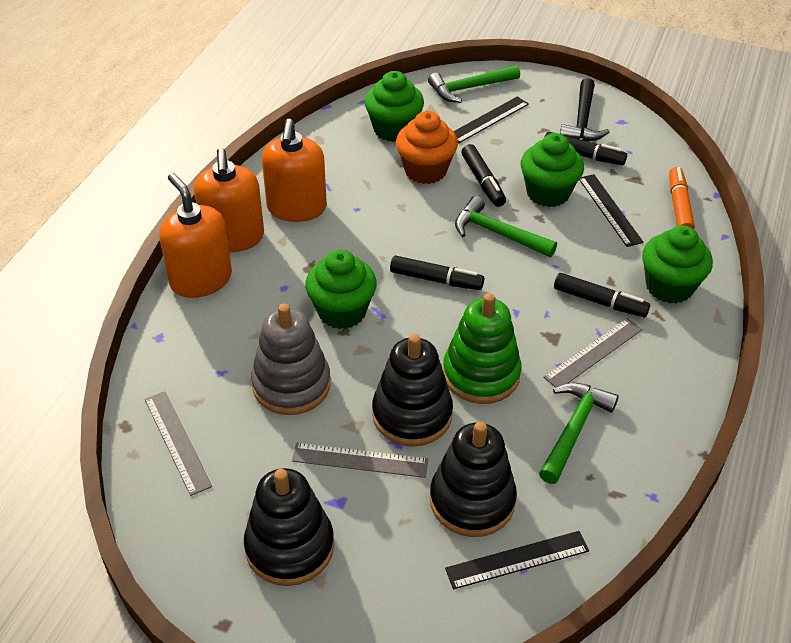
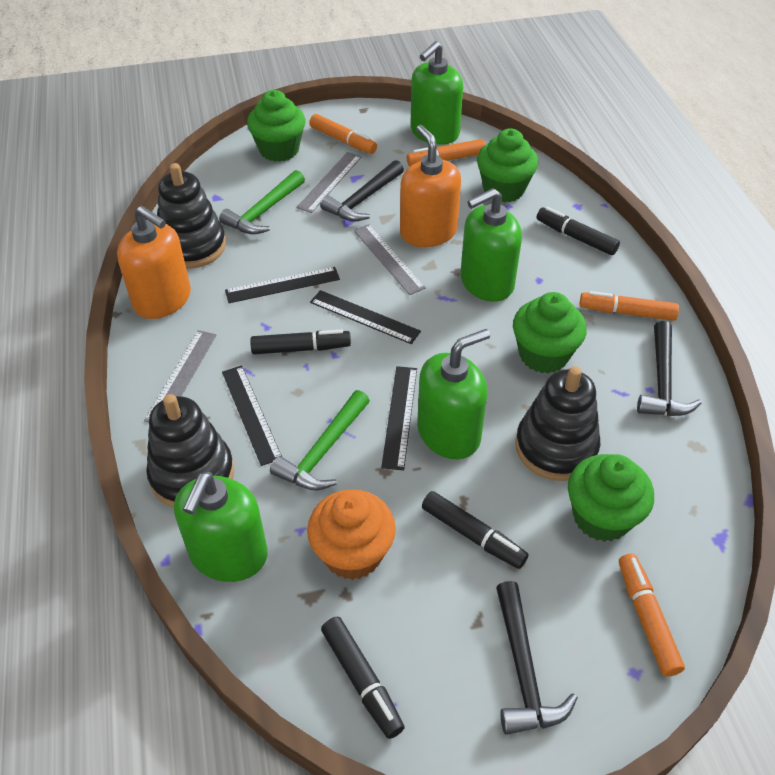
black hammer: 1 -> 3
black ruler: 3 -> 4
green hammer: 3 -> 2
green soap dispenser: 0 -> 4
green stacking toy: 1 -> 0
grey stacking toy: 1 -> 0
orange marker: 1 -> 4
orange soap dispenser: 3 -> 2

